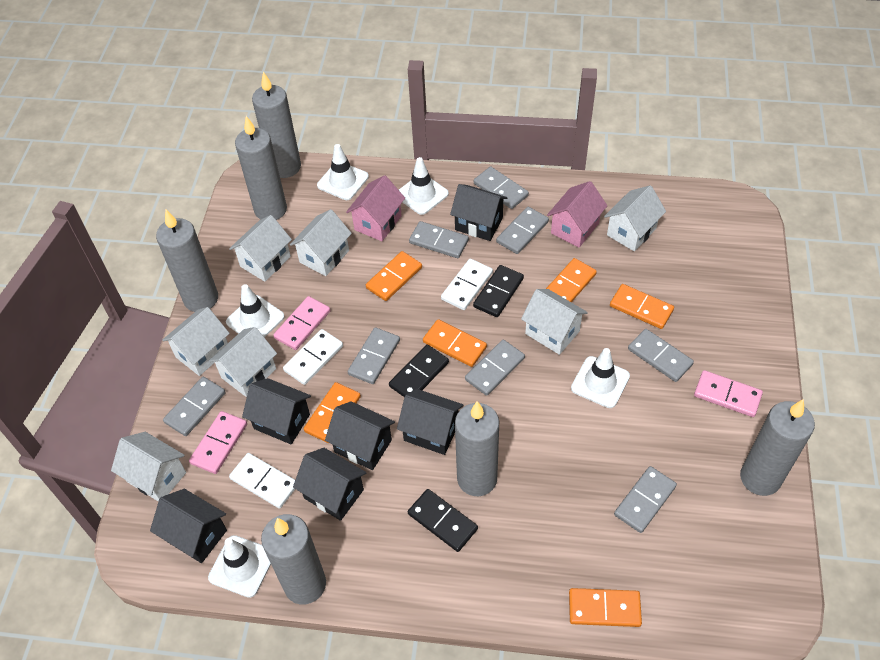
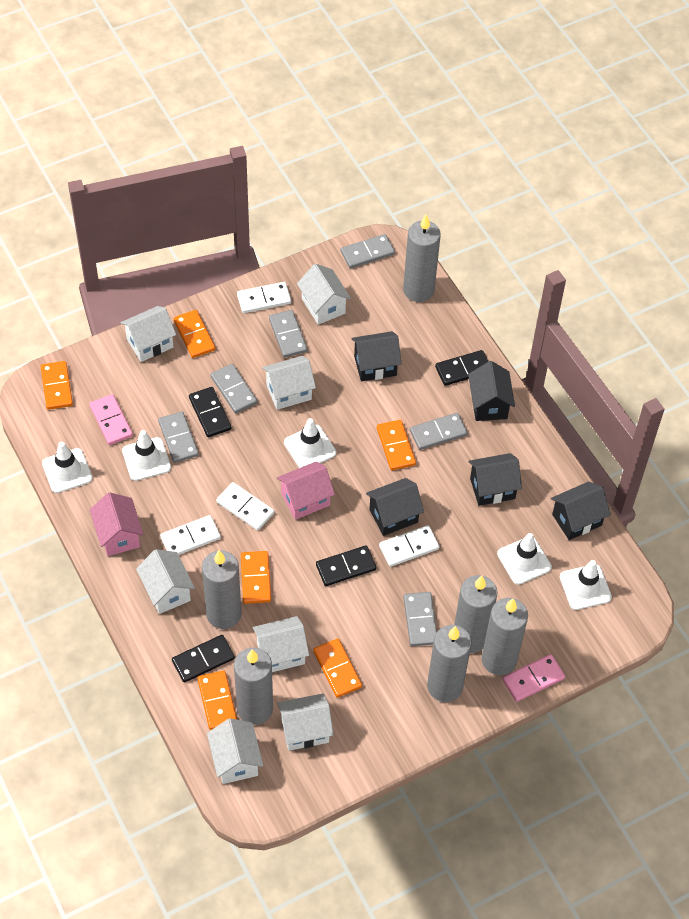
black domino: 3 -> 4
black house: 6 -> 5
grey domino: 8 -> 6
pink domino: 3 -> 2
white domino: 3 -> 4

